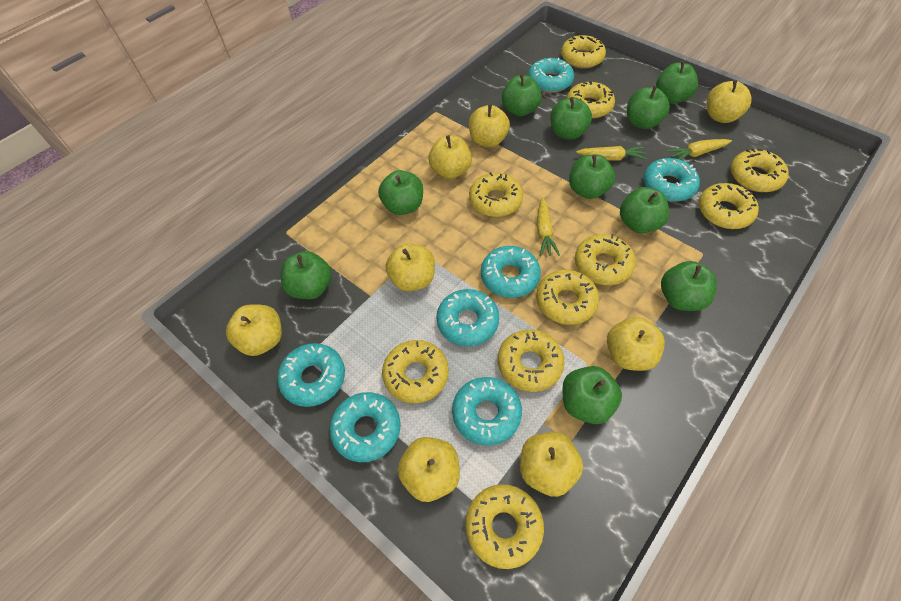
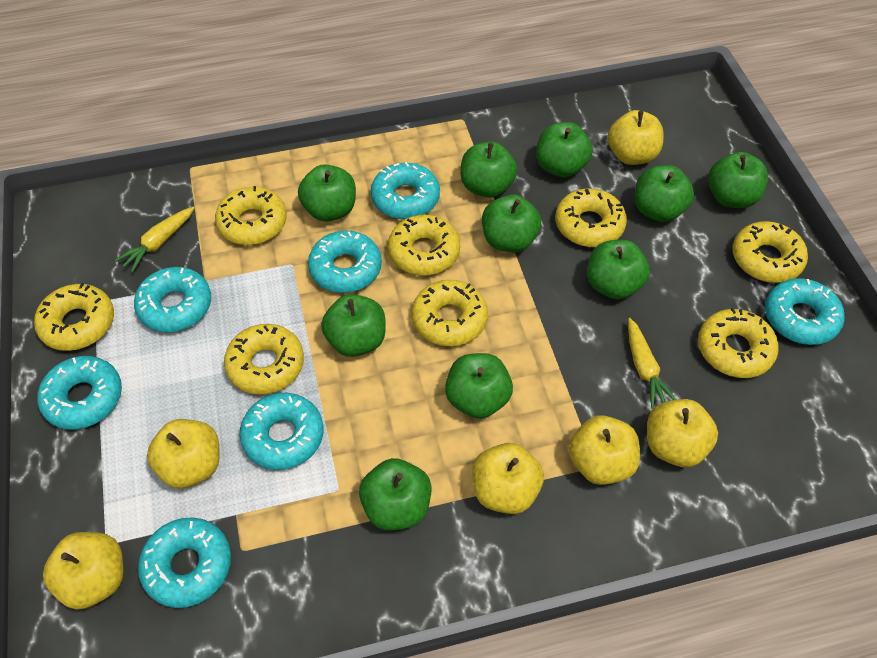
yellow apple: 8 -> 6
yellow carrot: 3 -> 2
yellow donut: 10 -> 8

